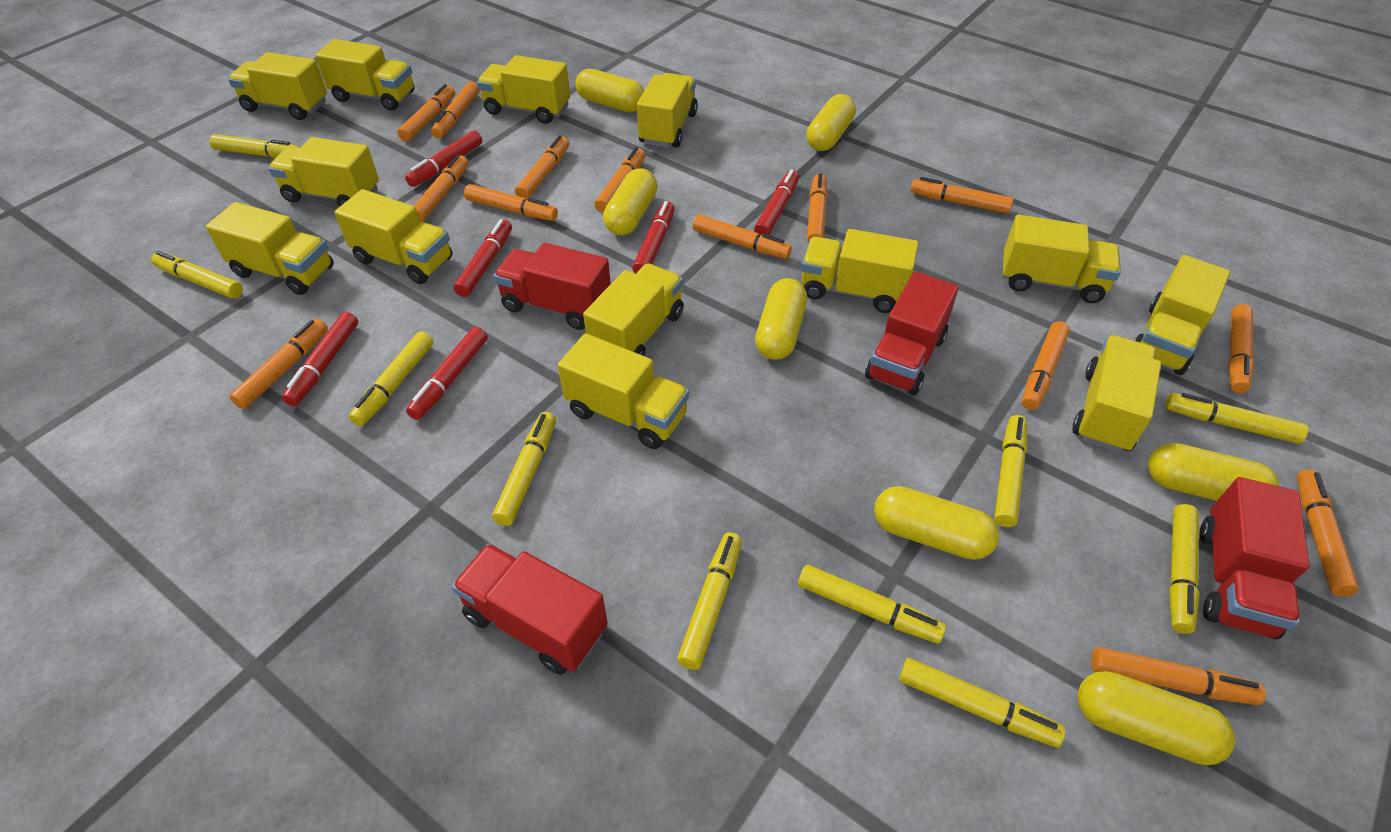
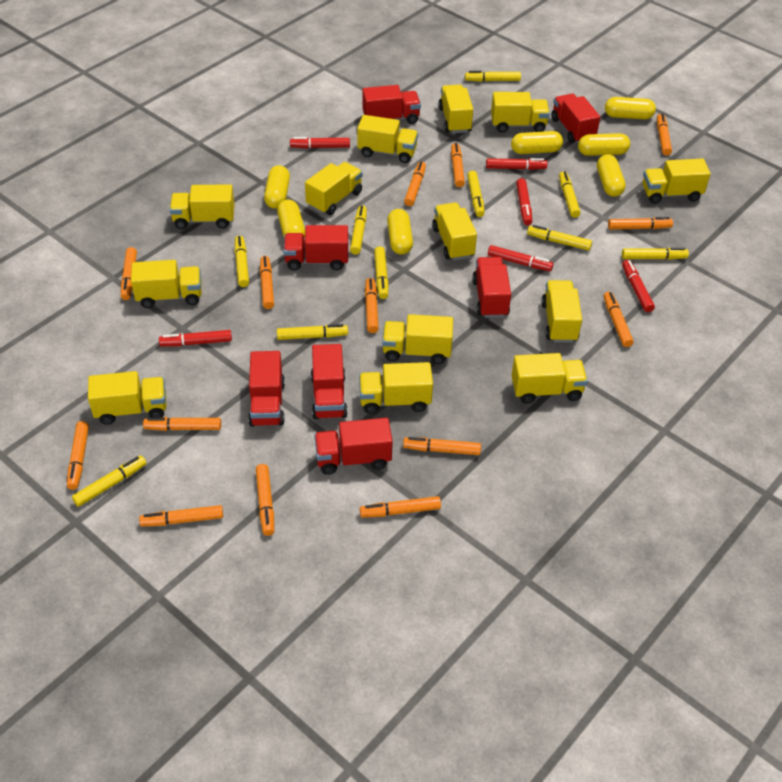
red truck: 4 -> 7

